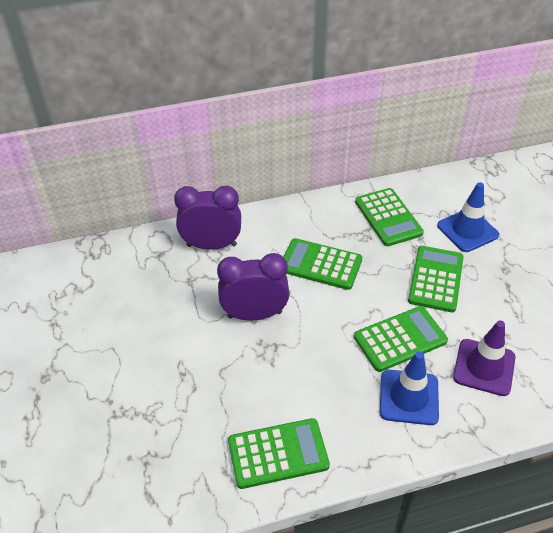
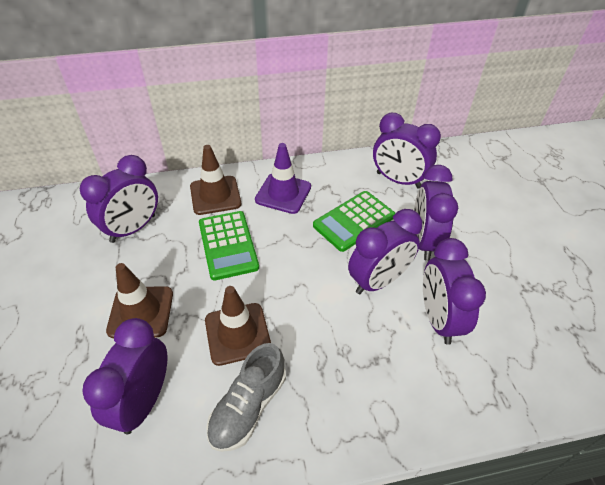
blue traffic cone: 2 -> 0
brown traffic cone: 0 -> 3
green calculator: 5 -> 2
grey shoe: 0 -> 1
purple clock: 2 -> 6

